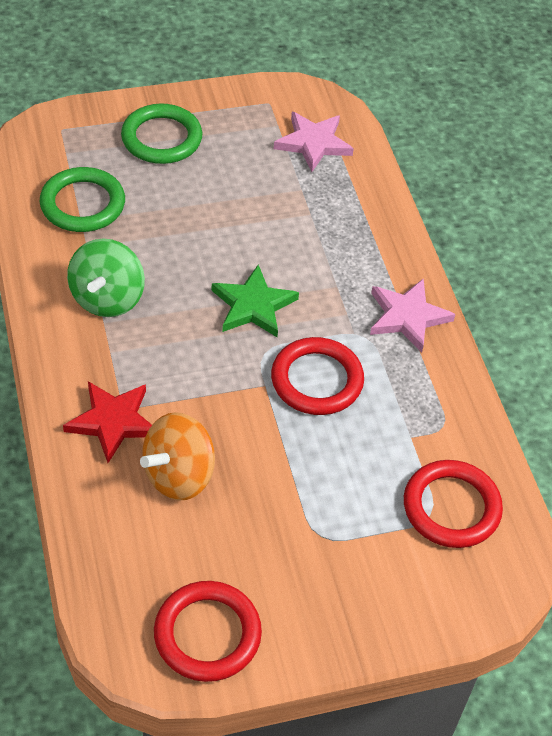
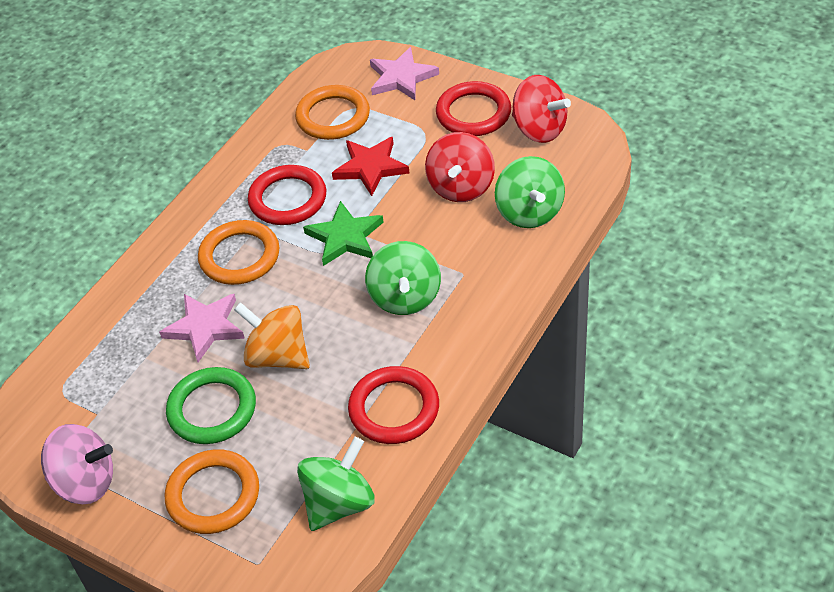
green ring: 2 -> 1
green spinning top: 1 -> 3
orange ring: 0 -> 3
pink spinning top: 0 -> 1
red spinning top: 0 -> 2

